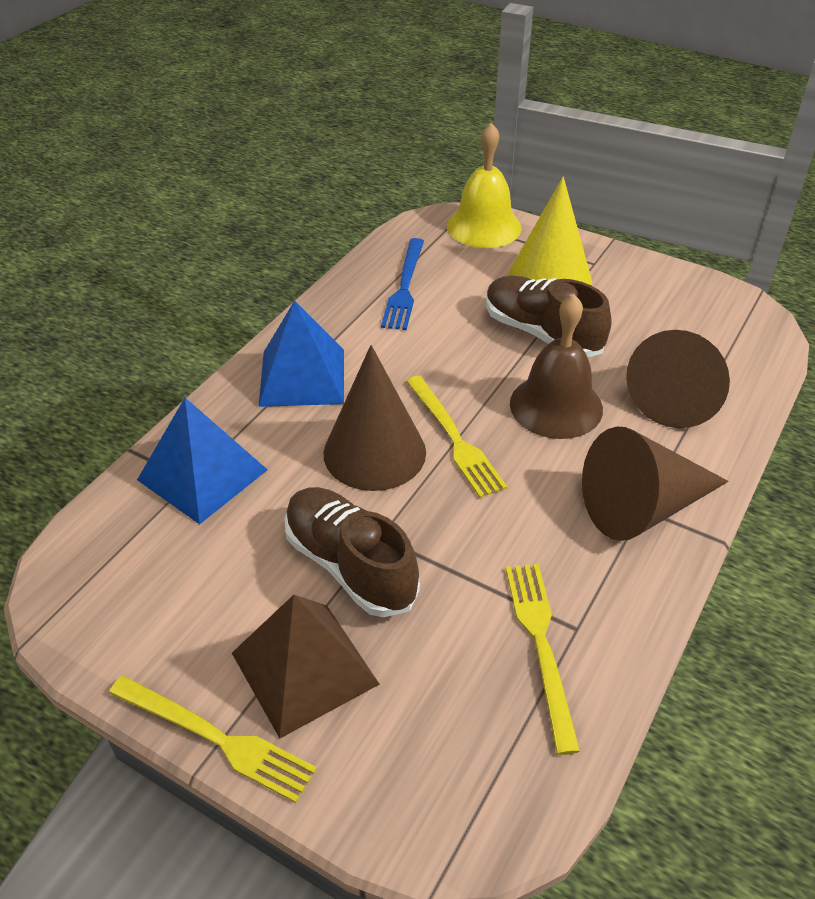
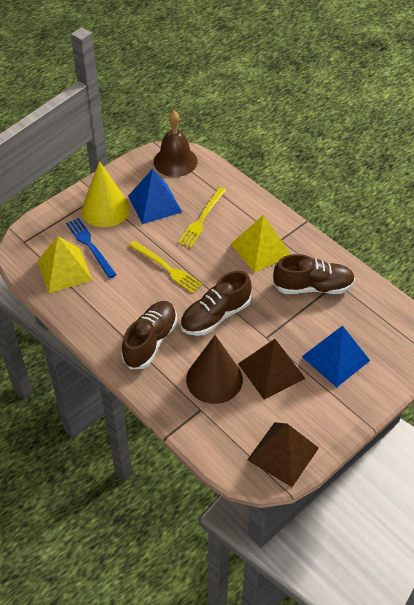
brown cone: 3 -> 1
brown pyramid: 1 -> 2
brown shoe: 2 -> 3
yellow bell: 1 -> 0
yellow fork: 3 -> 2
yellow pyramid: 0 -> 2

